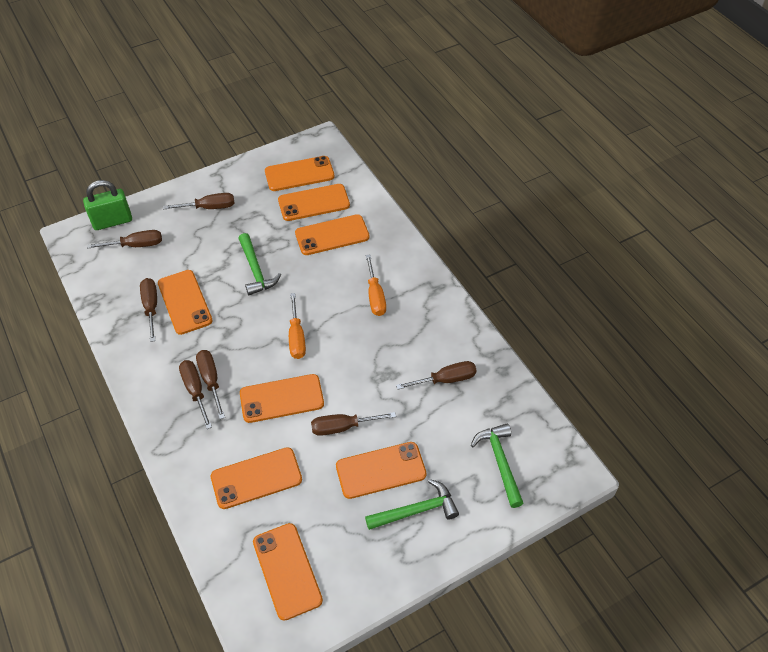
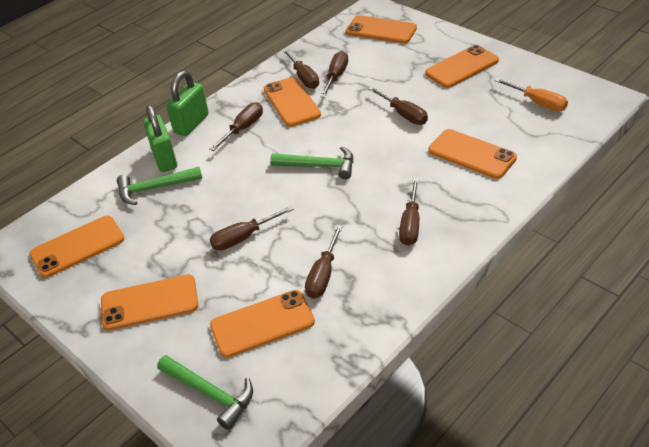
green padlock: 1 -> 2
orange phone: 8 -> 7
orange screwdriver: 2 -> 1

